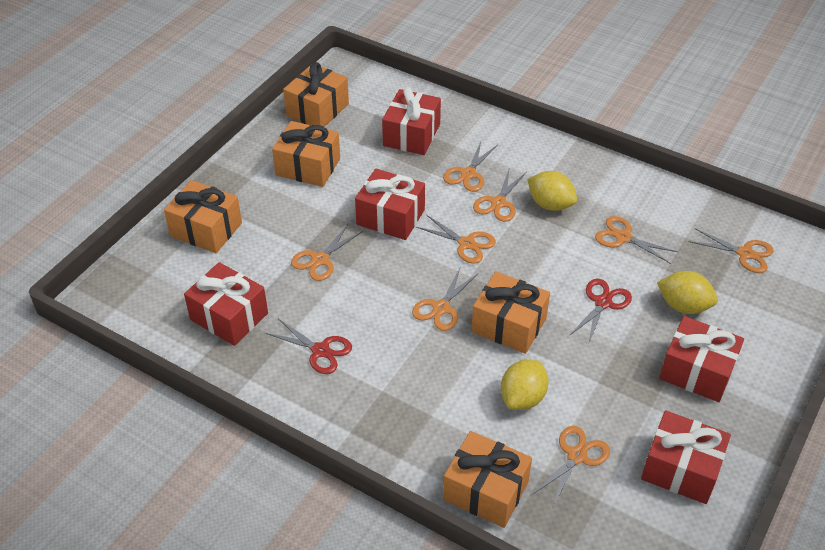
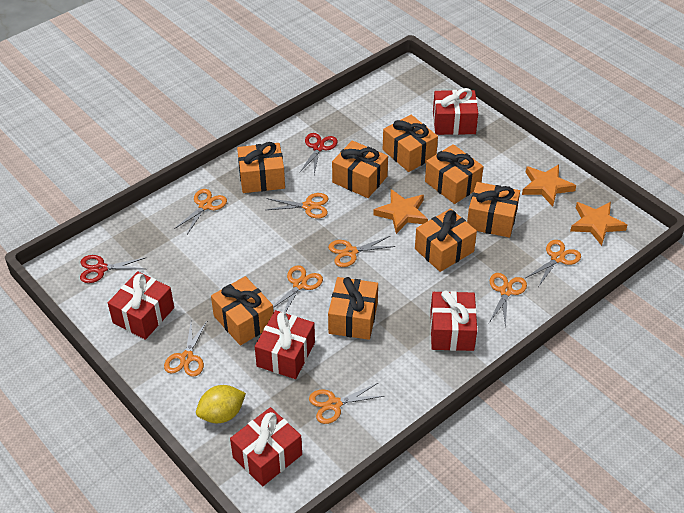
orange gift: 5 -> 8
orange star: 0 -> 3
yellow lemon: 3 -> 1

